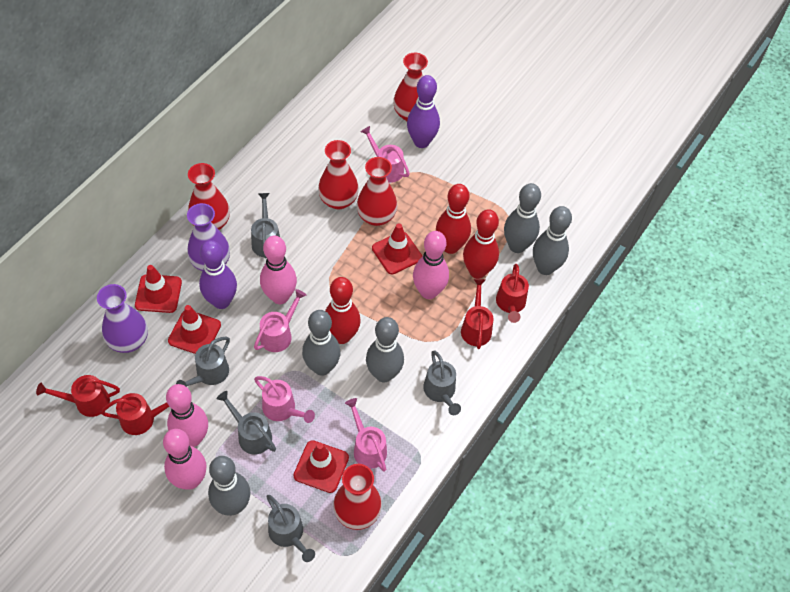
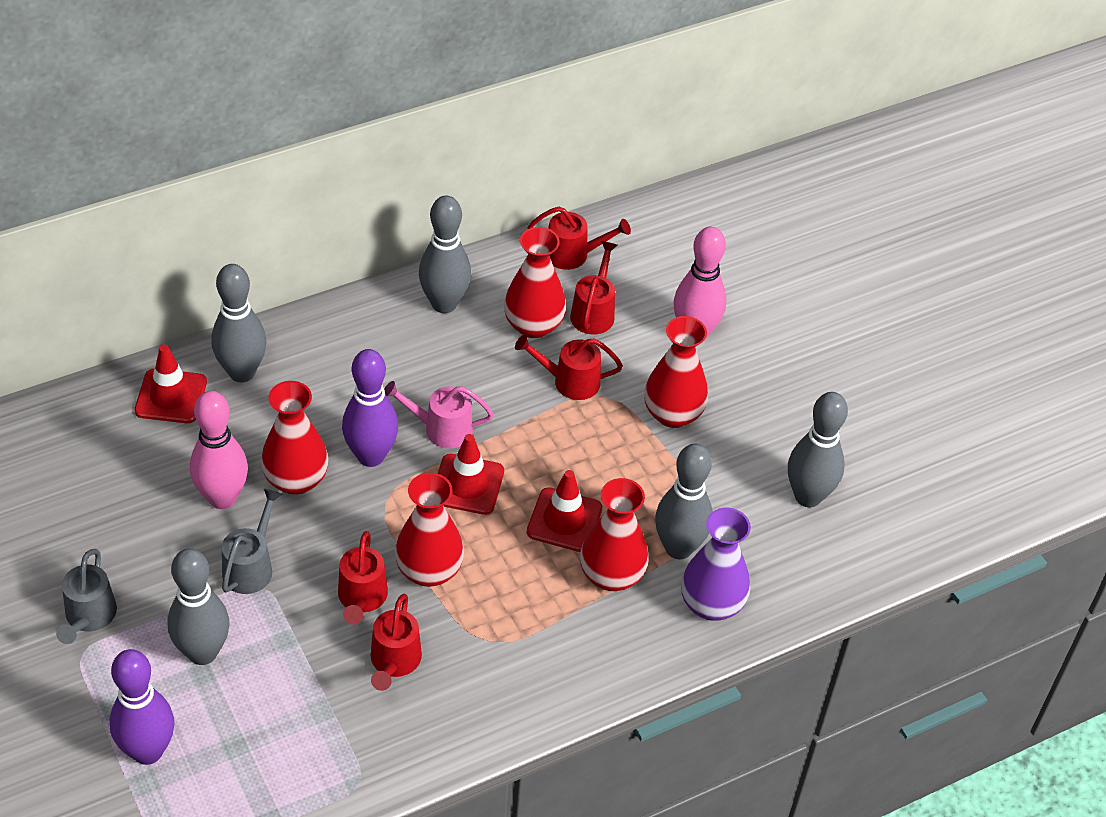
grey watering can: 5 -> 2
pink bowling pin: 4 -> 2
pink watering can: 4 -> 1
purple vase: 2 -> 1
red bowling pin: 3 -> 0
red traffic cone: 4 -> 3
red watering can: 4 -> 5

